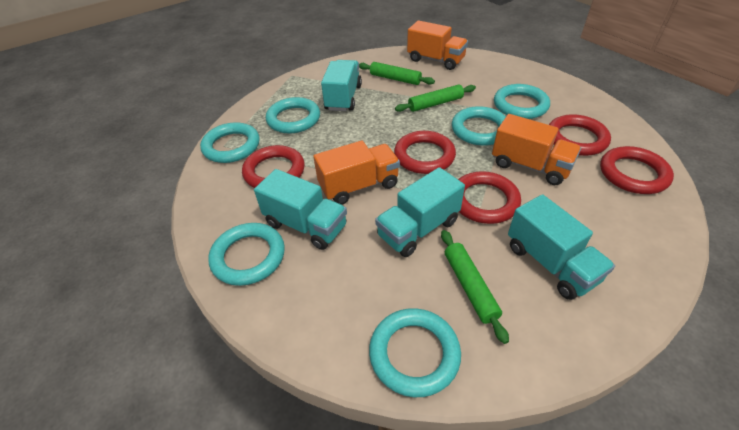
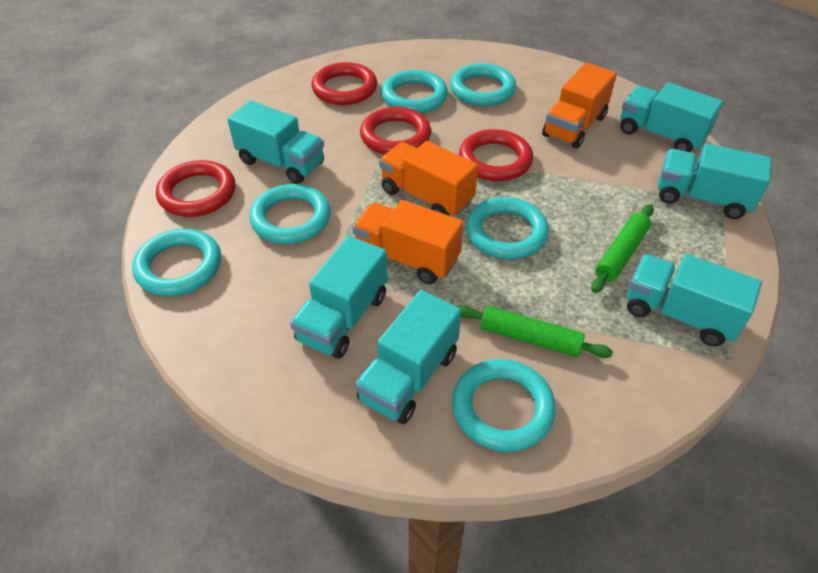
green rolling pin: 3 -> 2
red ring: 5 -> 4
turquoise truck: 4 -> 6

